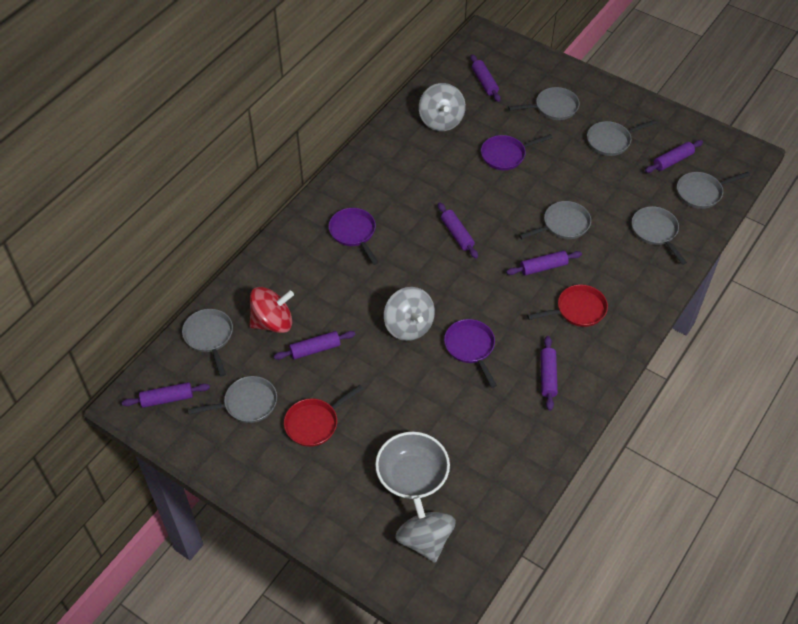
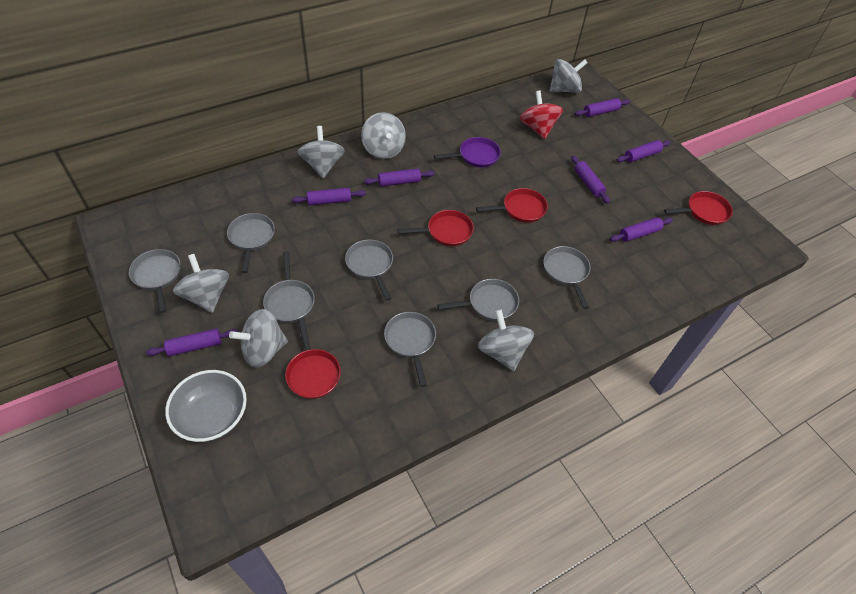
grey spinning top: 3 -> 6
purple pan: 3 -> 1
red pan: 2 -> 4

